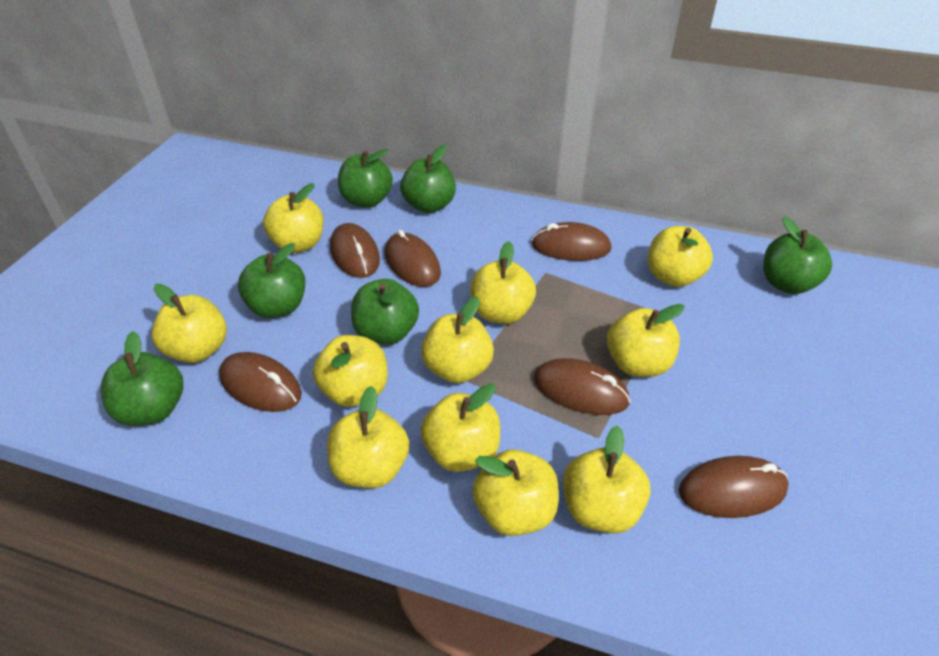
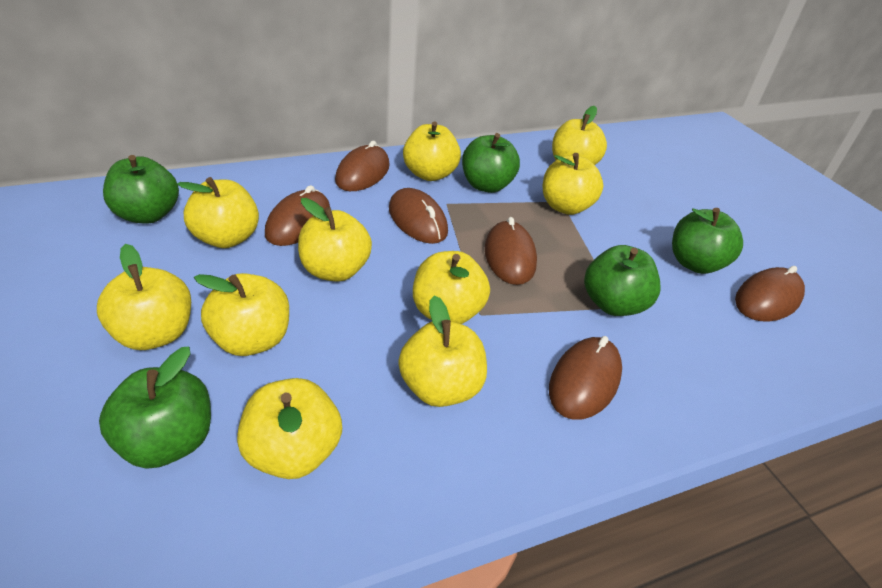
green apple: 6 -> 5
yellow apple: 11 -> 10

